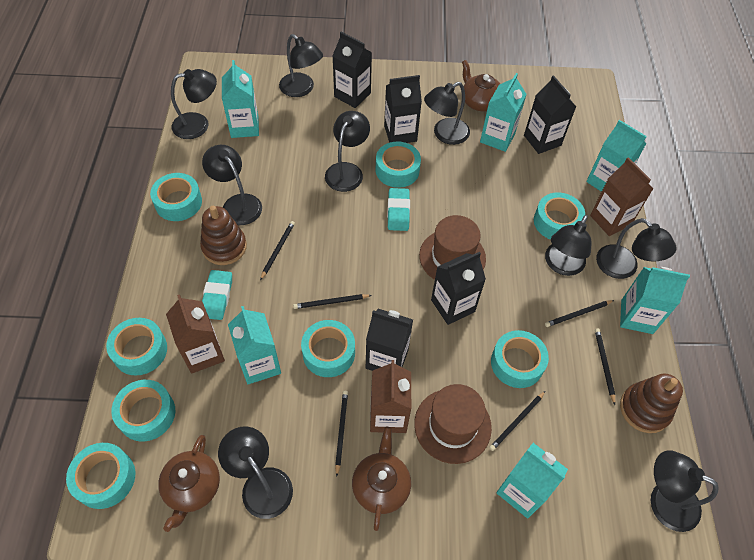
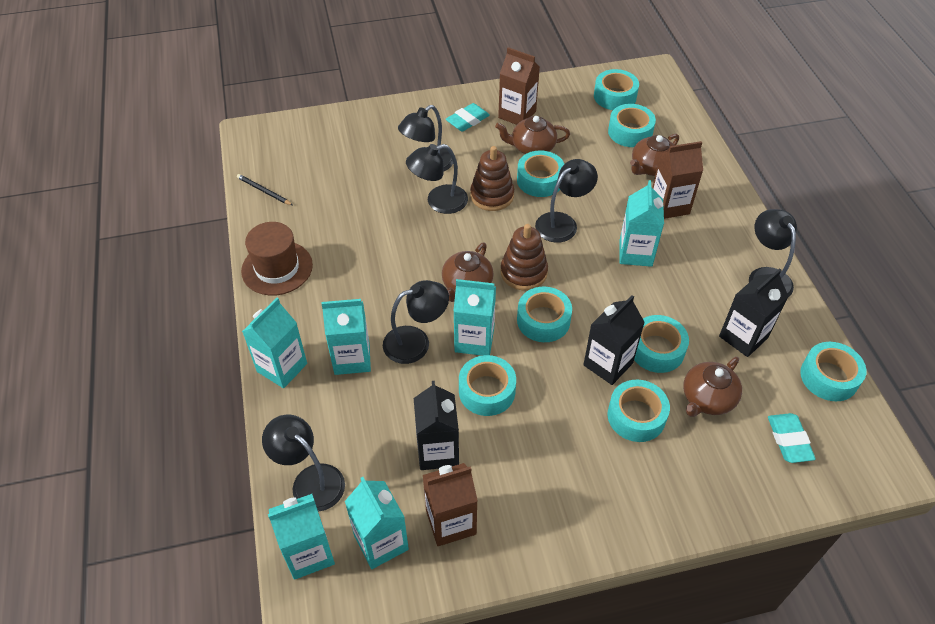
black carton: 5 -> 3
black lamp: 9 -> 6
black pencil: 6 -> 1
brown hat: 2 -> 1
brown teapot: 3 -> 4

